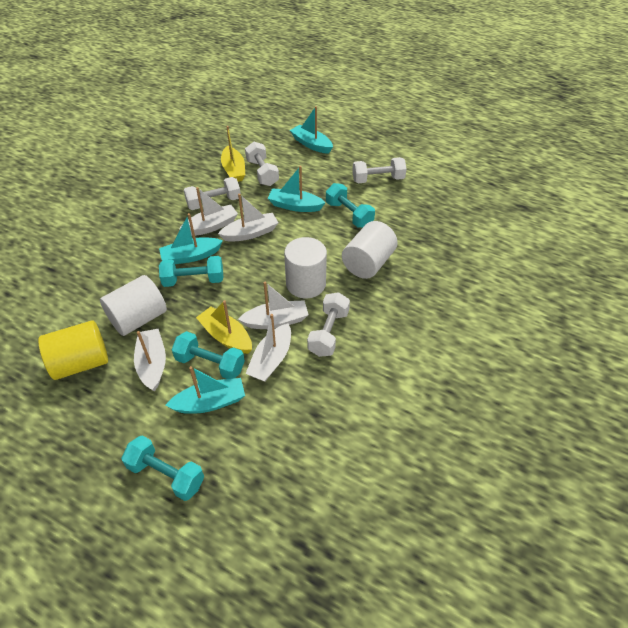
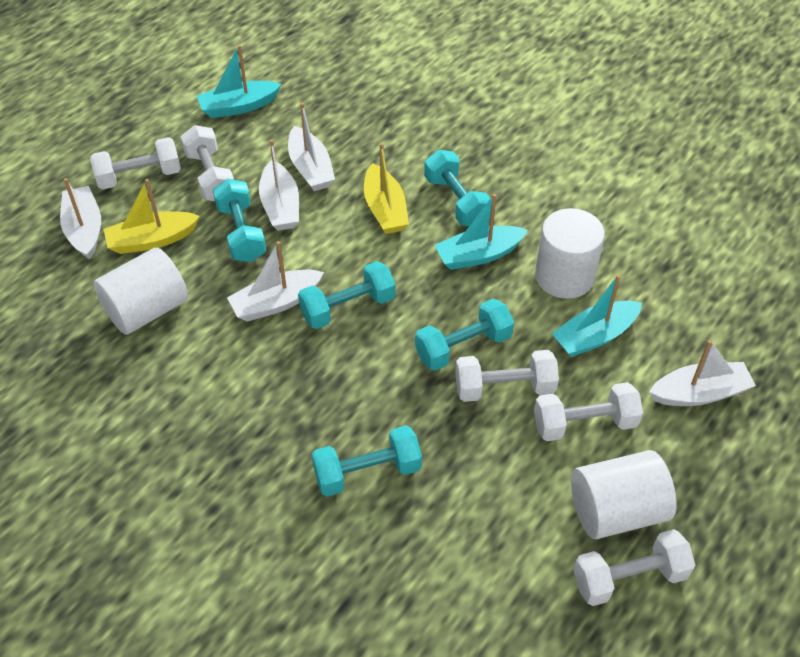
turquoise boat: 4 -> 3
turquoise dumbbell: 4 -> 5
white dumbbell: 4 -> 5
yellow cylinder: 1 -> 0

